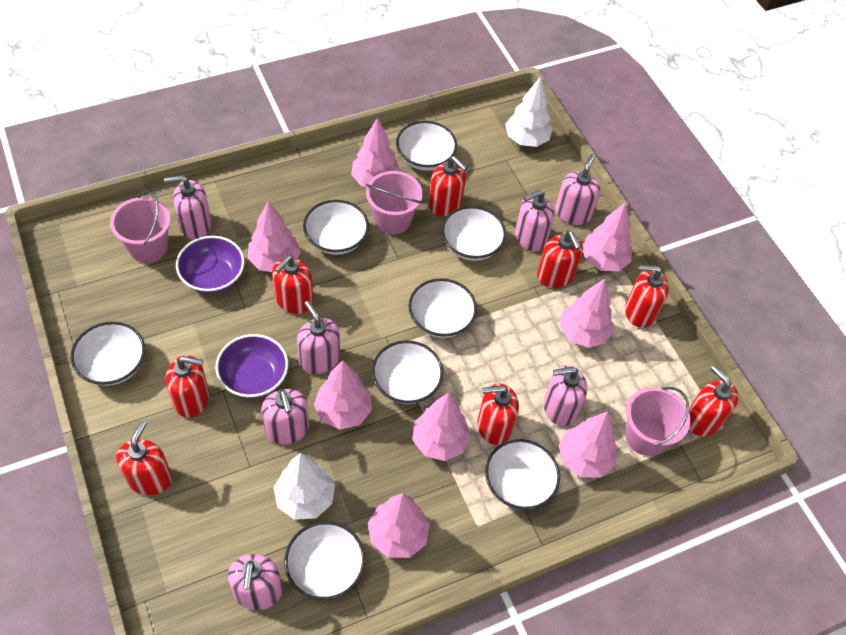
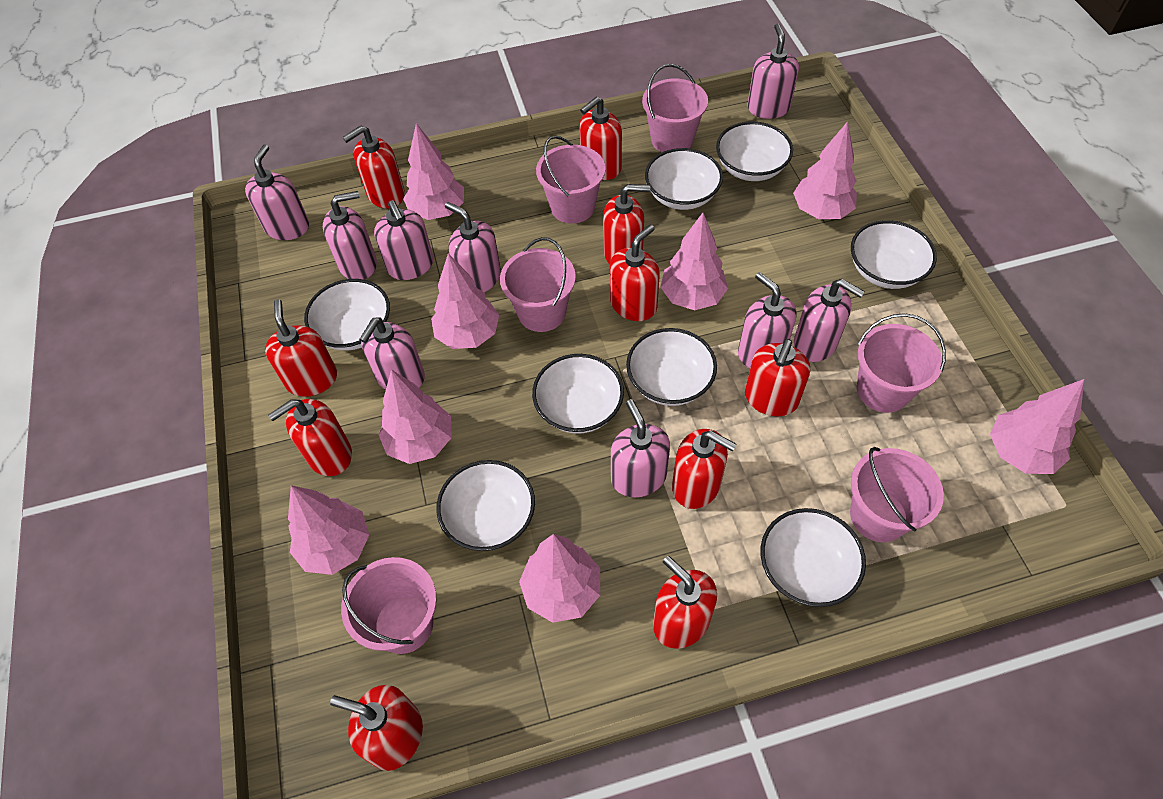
pink bucket: 3 -> 6
pink soap dispenser: 7 -> 9
purple bowl: 2 -> 0
red soap dispenser: 8 -> 10
white tree: 2 -> 0

